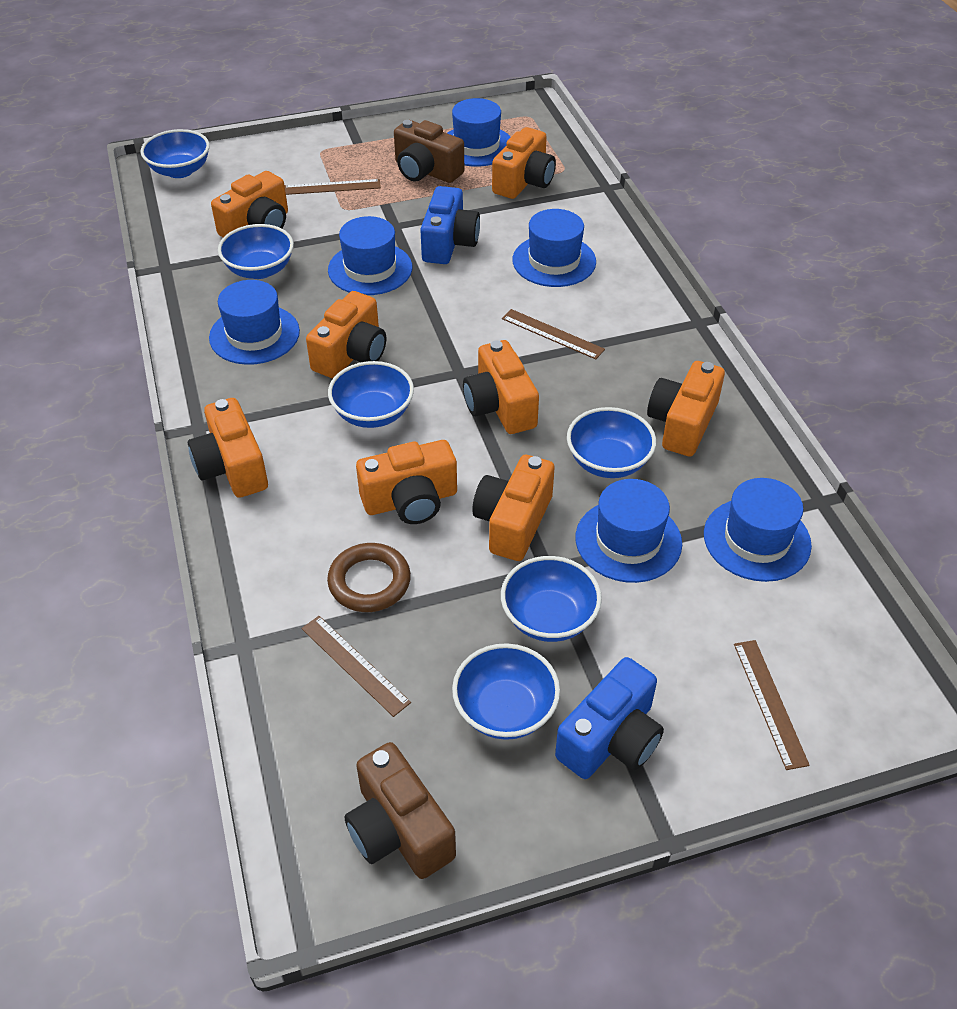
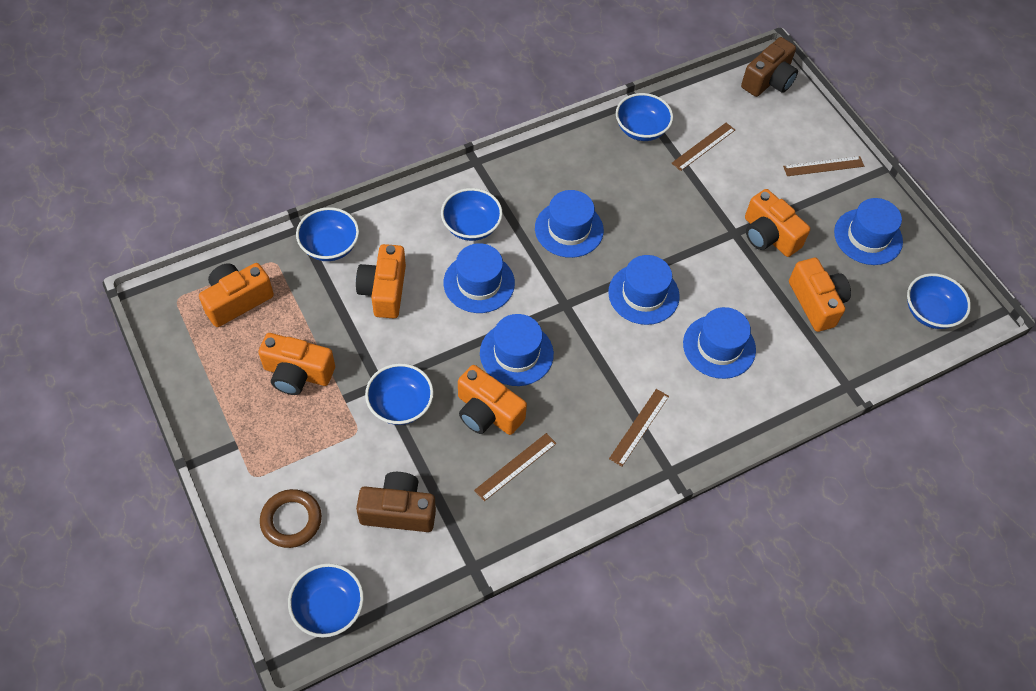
blue camera: 2 -> 0
orange camera: 8 -> 6

